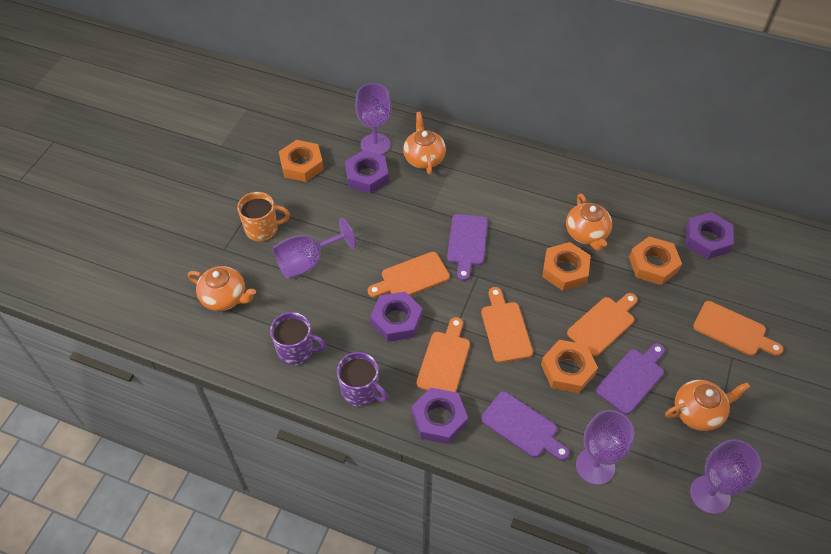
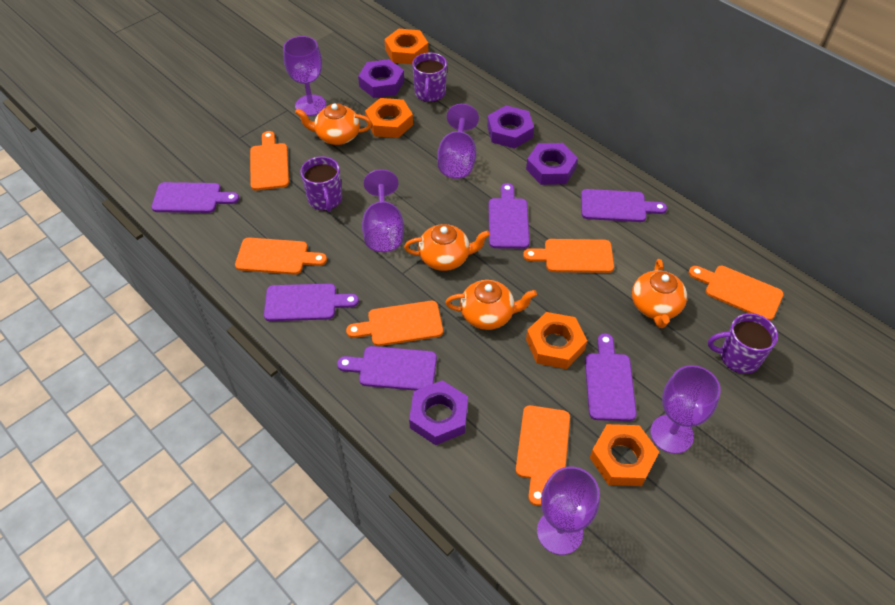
orange cutting board: 5 -> 6
orange mug: 1 -> 0
purple cutting board: 3 -> 6
purple goblet: 4 -> 5
purple mug: 2 -> 3

